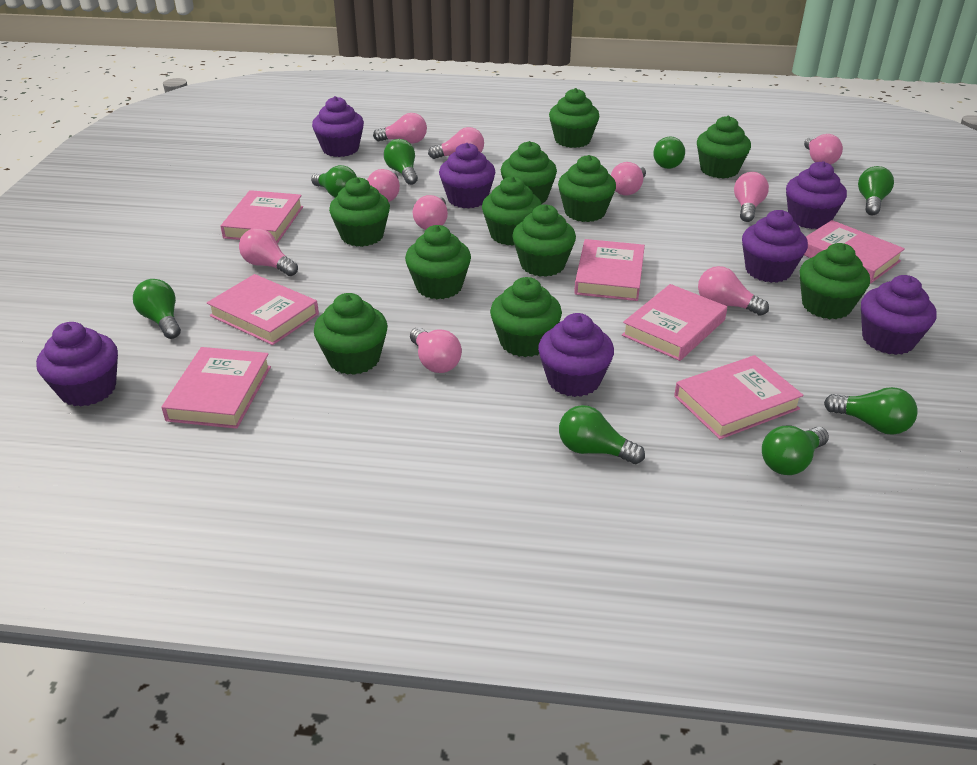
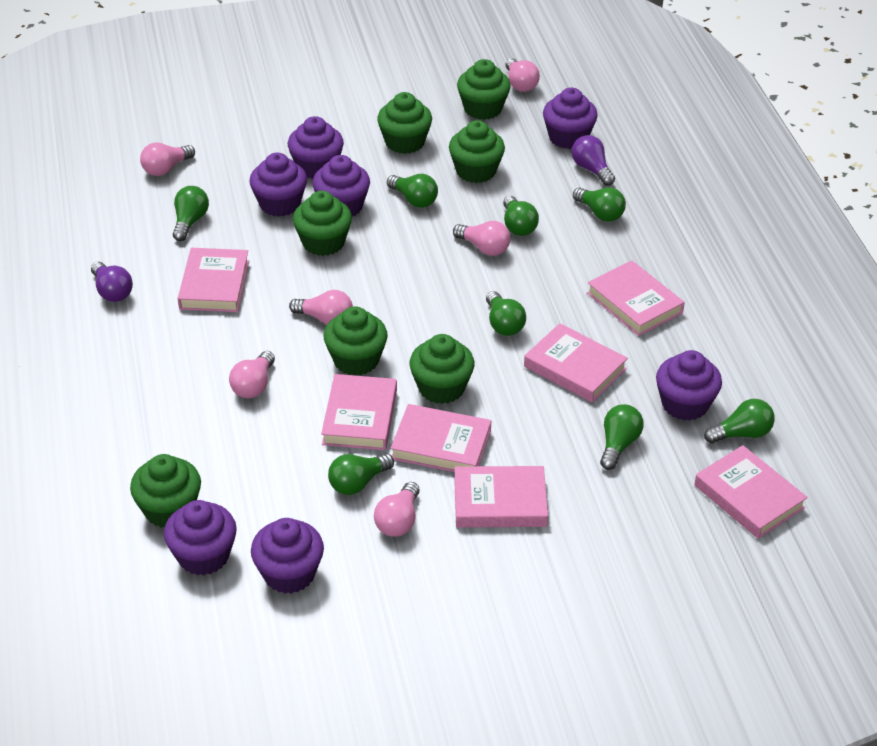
green cupcake: 11 -> 7
pink light bulb: 10 -> 6
purple light bulb: 0 -> 2

